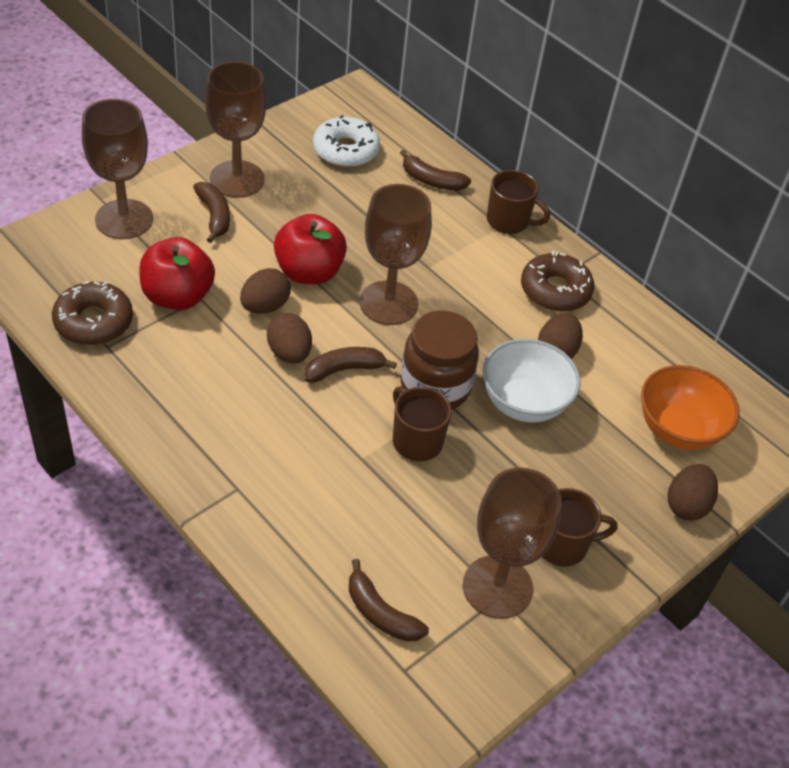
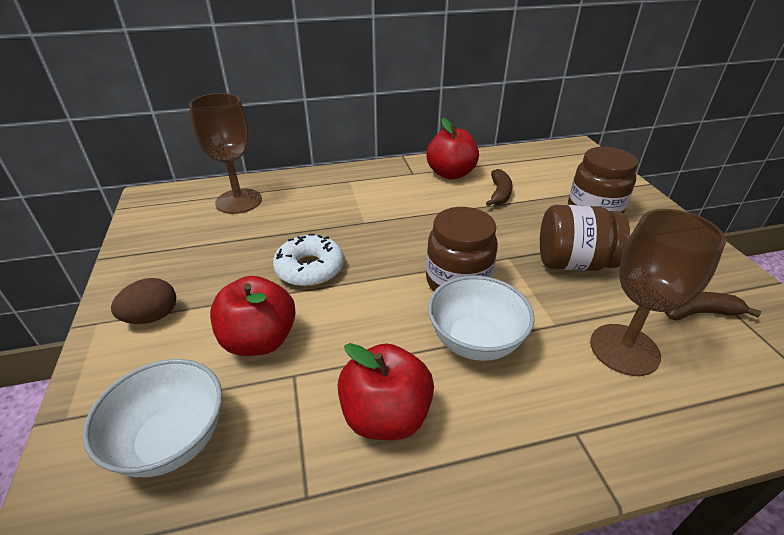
brown banana: 4 -> 2
brown donut: 2 -> 0
brown egg: 4 -> 1
brown goblet: 4 -> 2
brown jar: 1 -> 3
brown mug: 3 -> 0
orange bowl: 1 -> 0
red apple: 2 -> 3
white bowl: 1 -> 2

